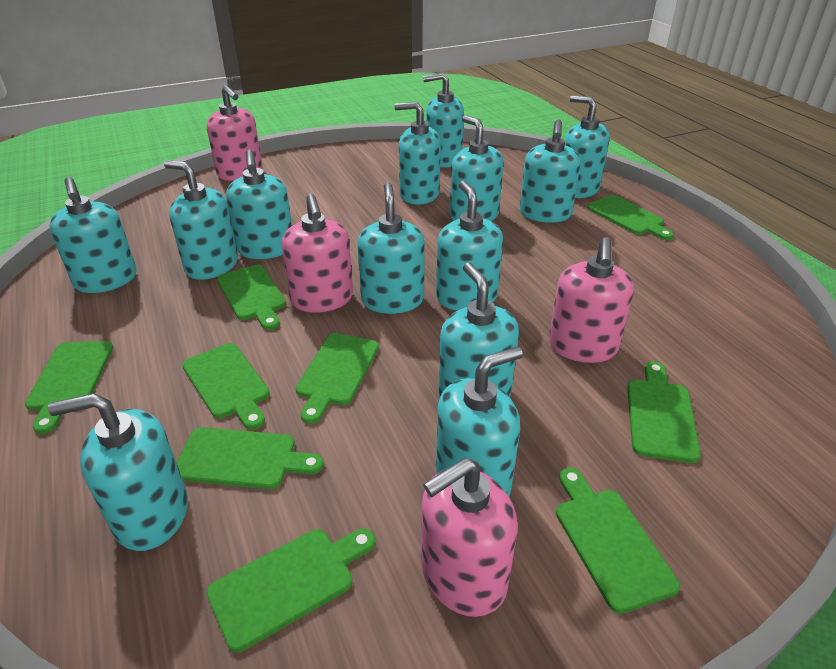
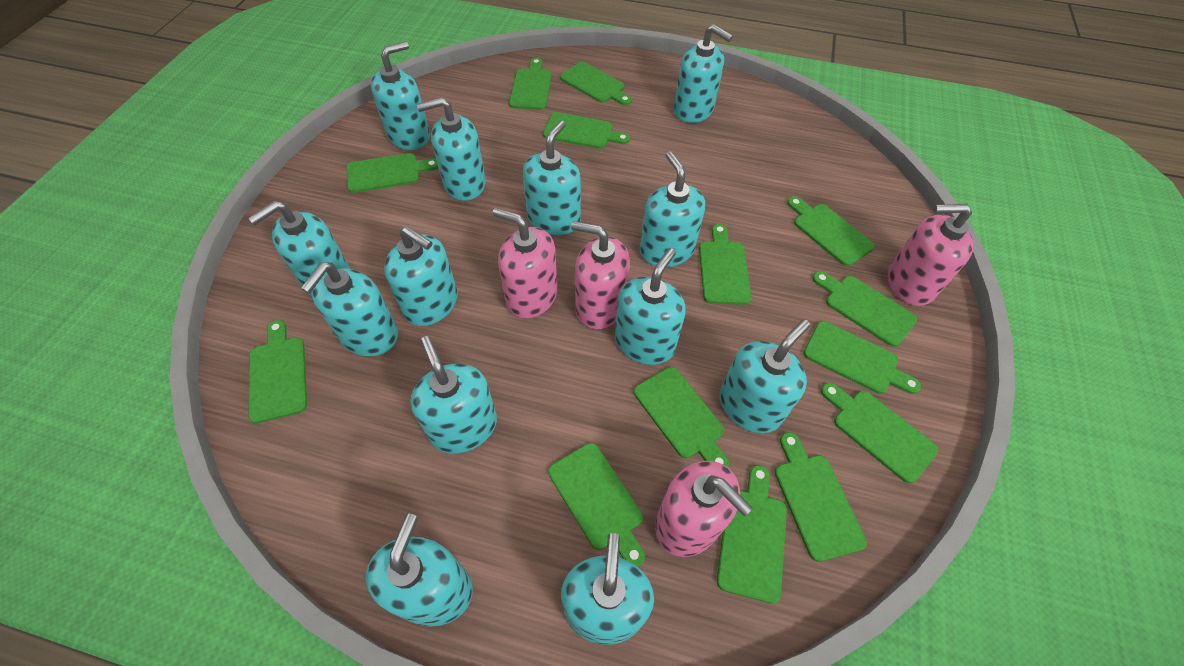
green cutting board: 9 -> 14

